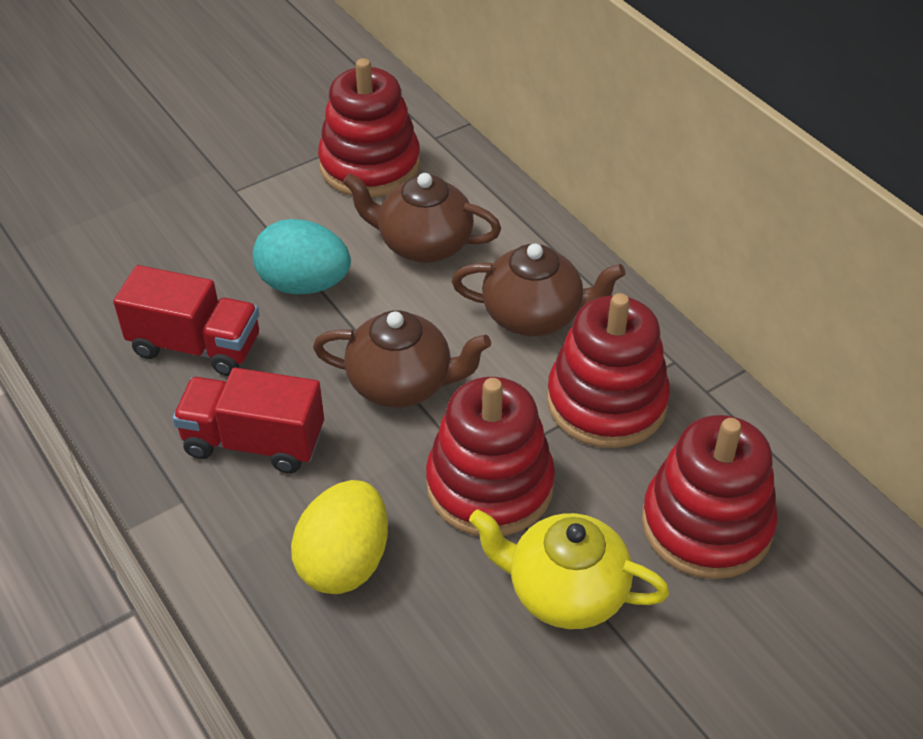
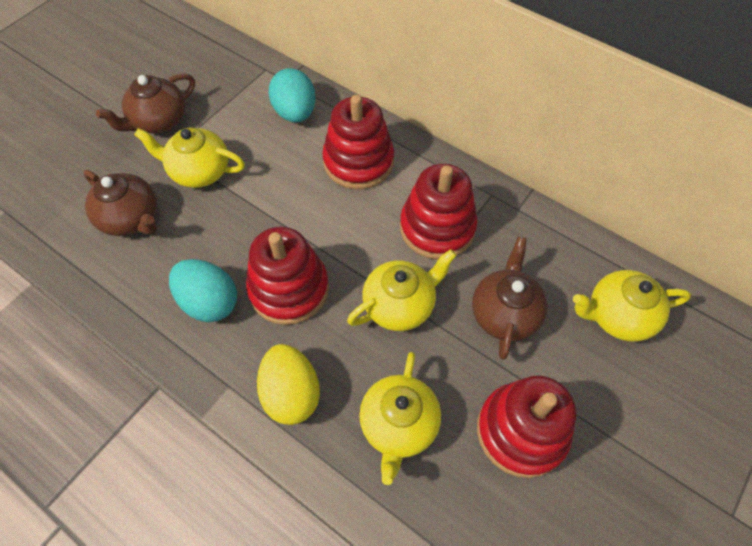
red truck: 2 -> 0
turquoise egg: 1 -> 2
yellow teapot: 1 -> 4

